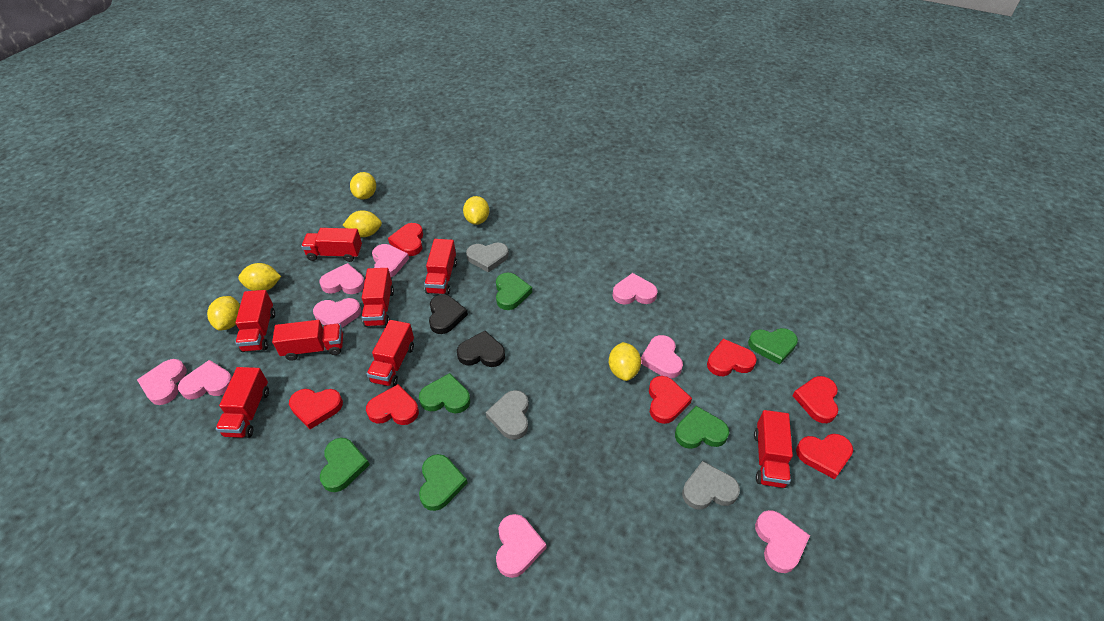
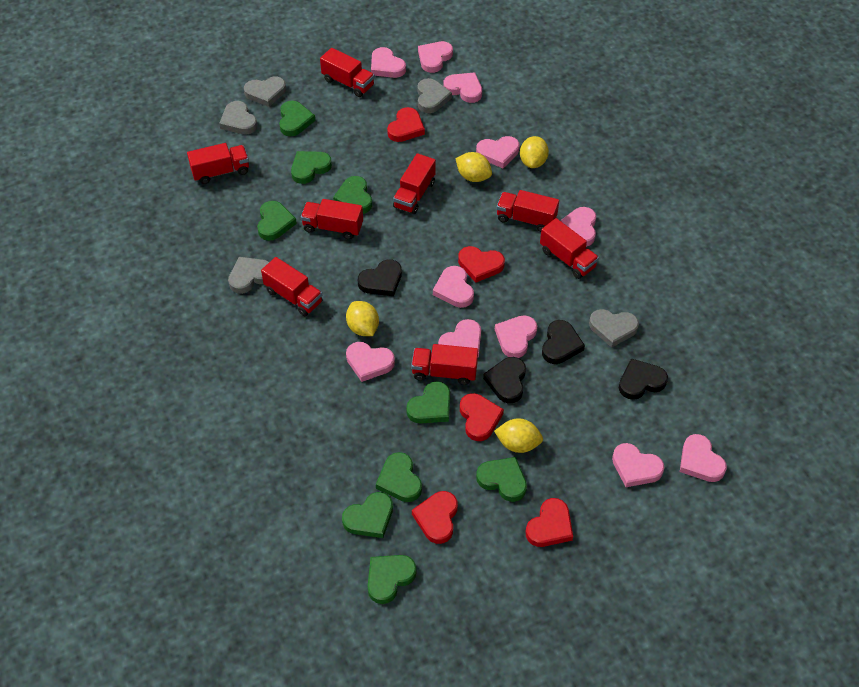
black heart: 2 -> 4
green heart: 6 -> 9
grey heart: 3 -> 5
pink heart: 9 -> 11
red heart: 7 -> 5
yellow lemon: 6 -> 4

